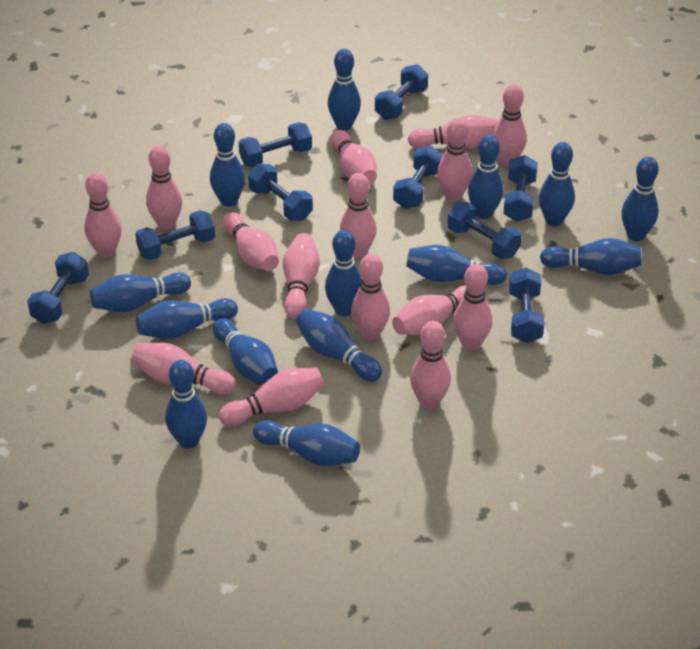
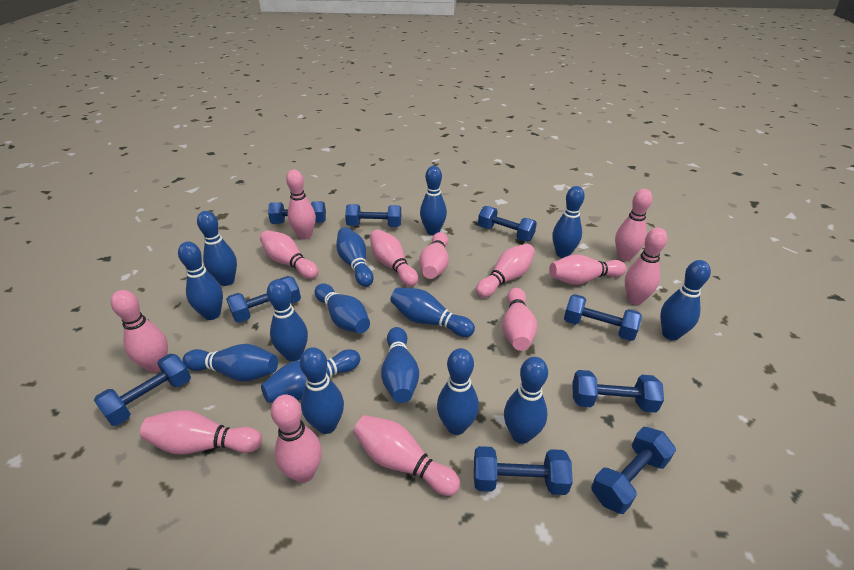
blue bowling pin: 14 -> 15
pink bowling pin: 15 -> 13

